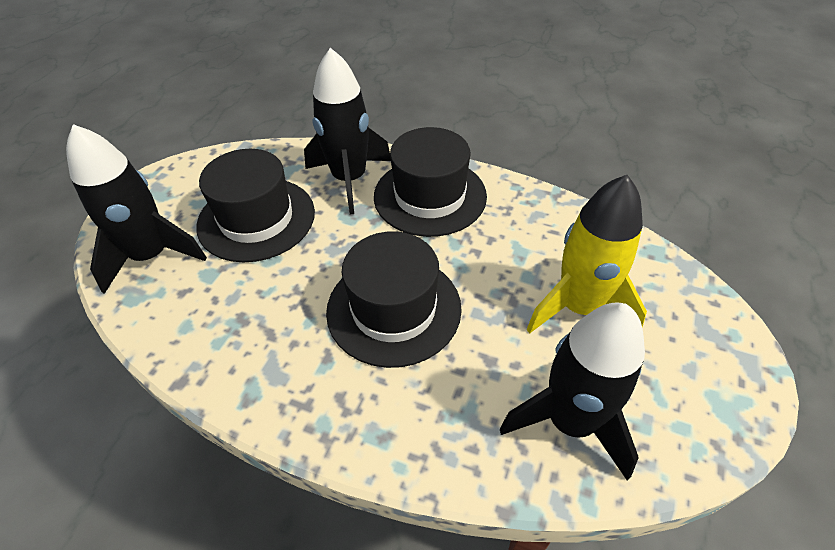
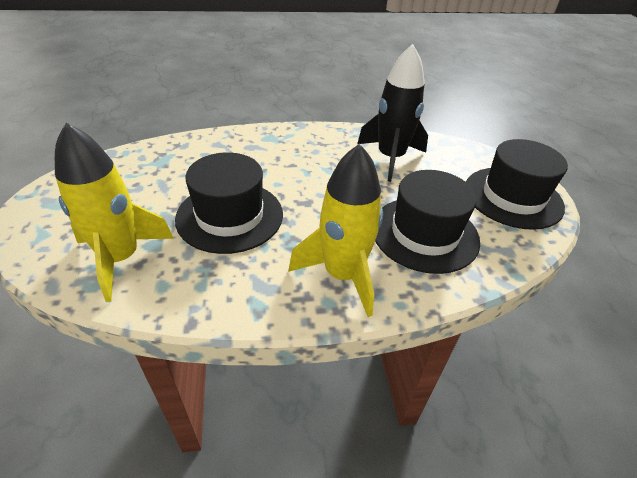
black rocket: 3 -> 1
yellow rocket: 1 -> 2

